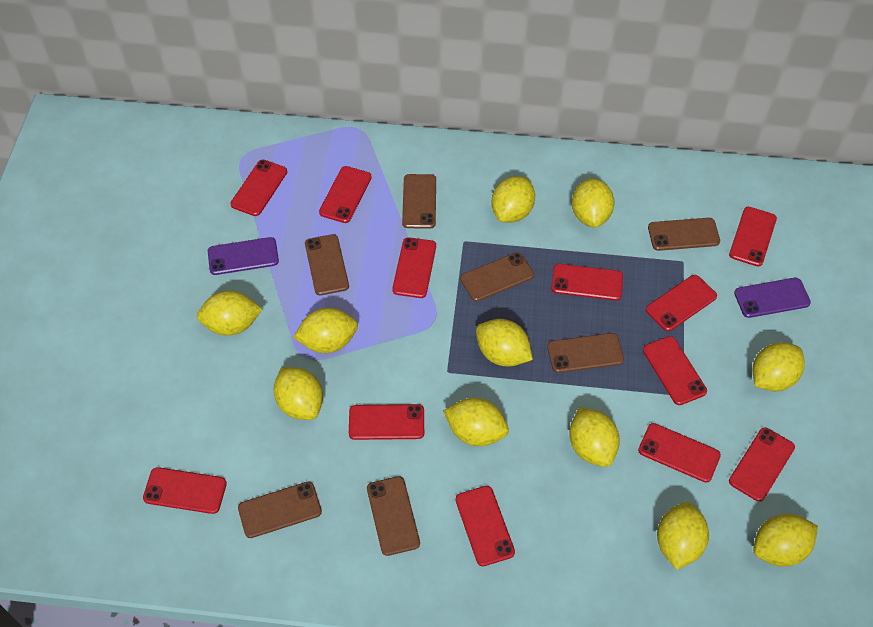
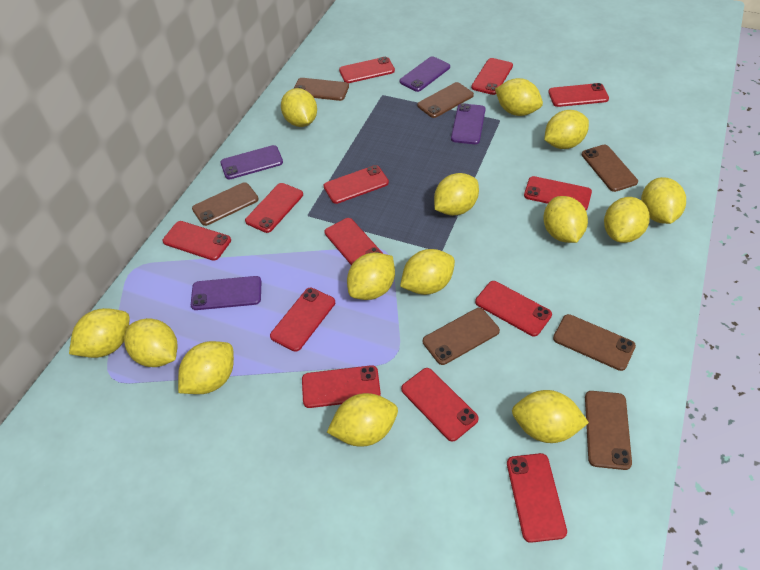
purple phone: 2 -> 4
red phone: 12 -> 13
yellow lemon: 11 -> 14

